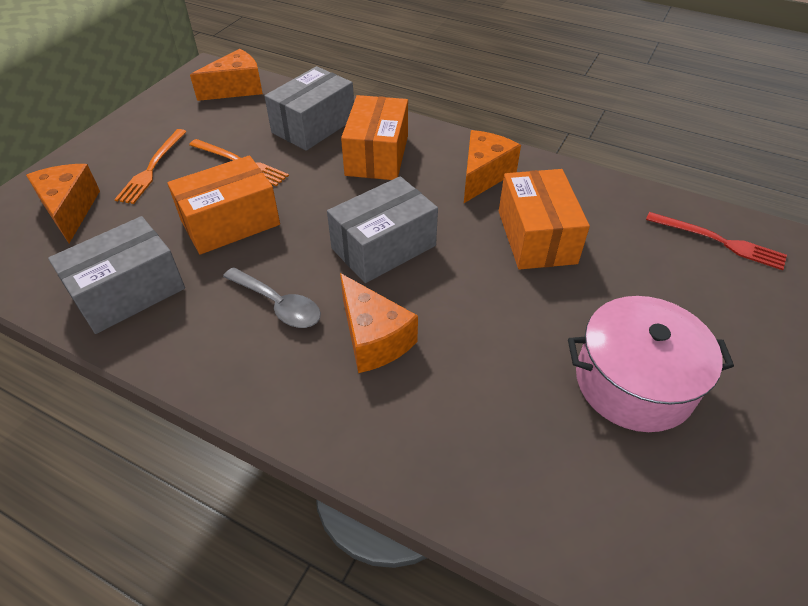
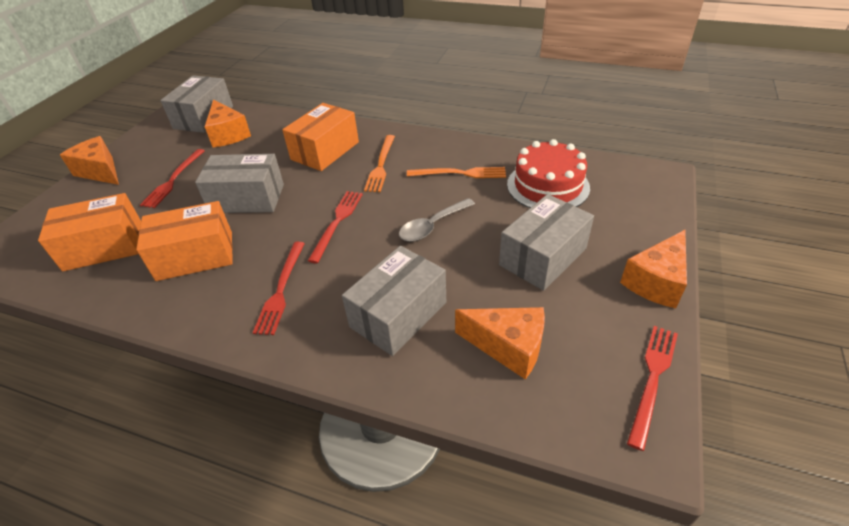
grey box: 3 -> 4
pink pot: 1 -> 0
red cake: 0 -> 1
red fork: 1 -> 4

